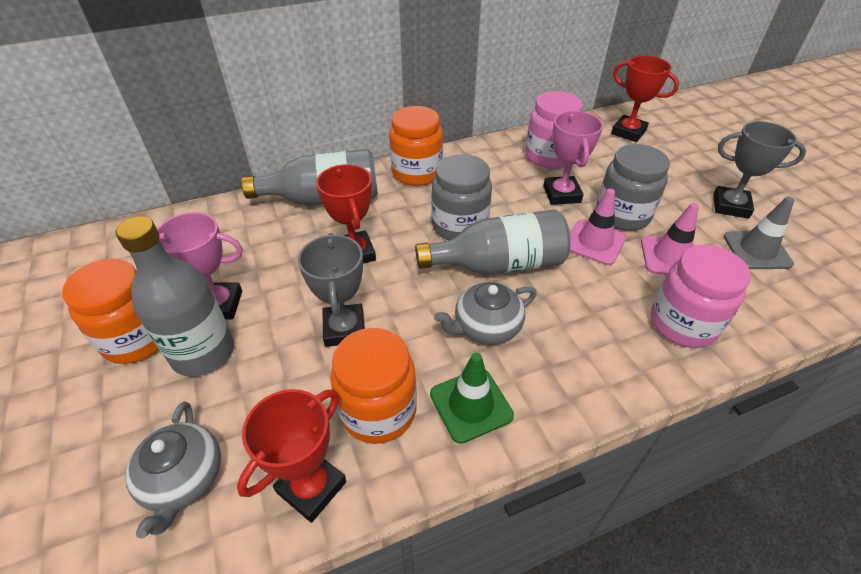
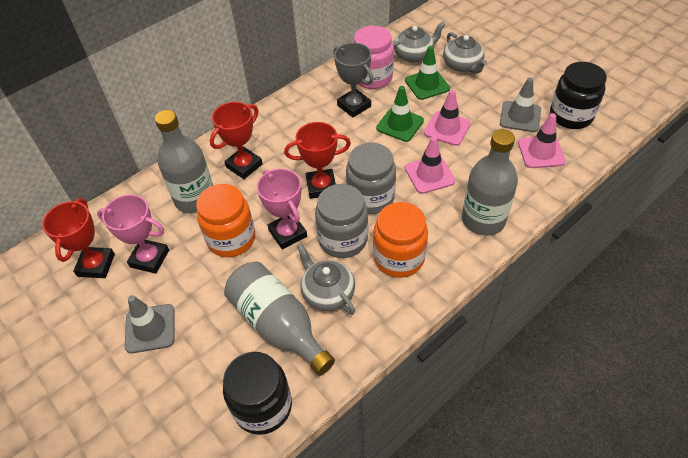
black jar: 0 -> 2
green traffic cone: 1 -> 2
grey teapot: 2 -> 3
grey traffic cone: 1 -> 2
grey trophy: 2 -> 1
orange jar: 3 -> 2
pink jar: 2 -> 1
pink traffic cone: 2 -> 3

